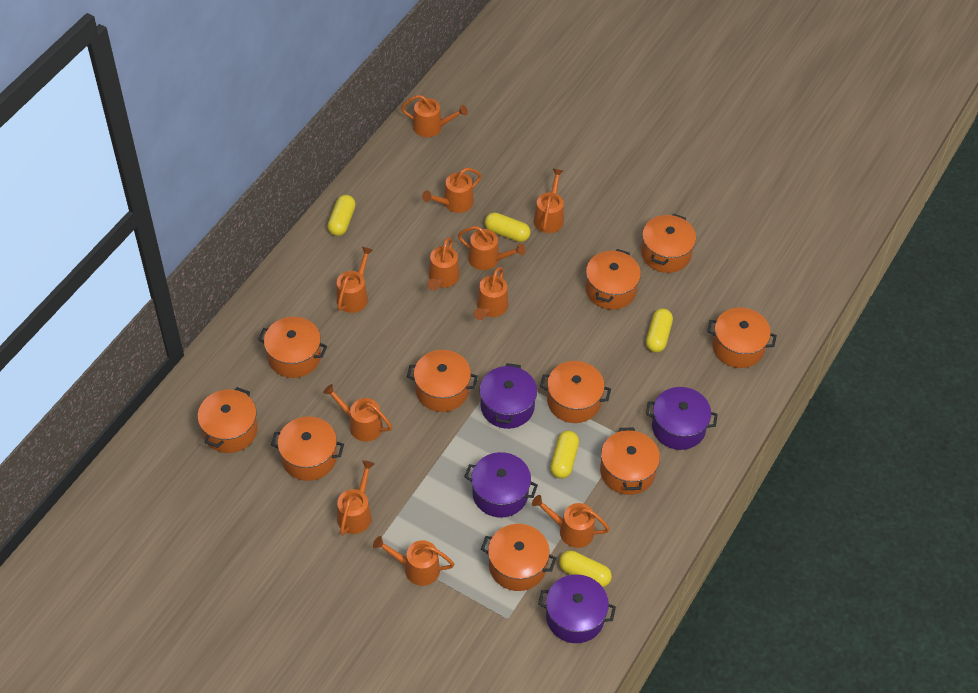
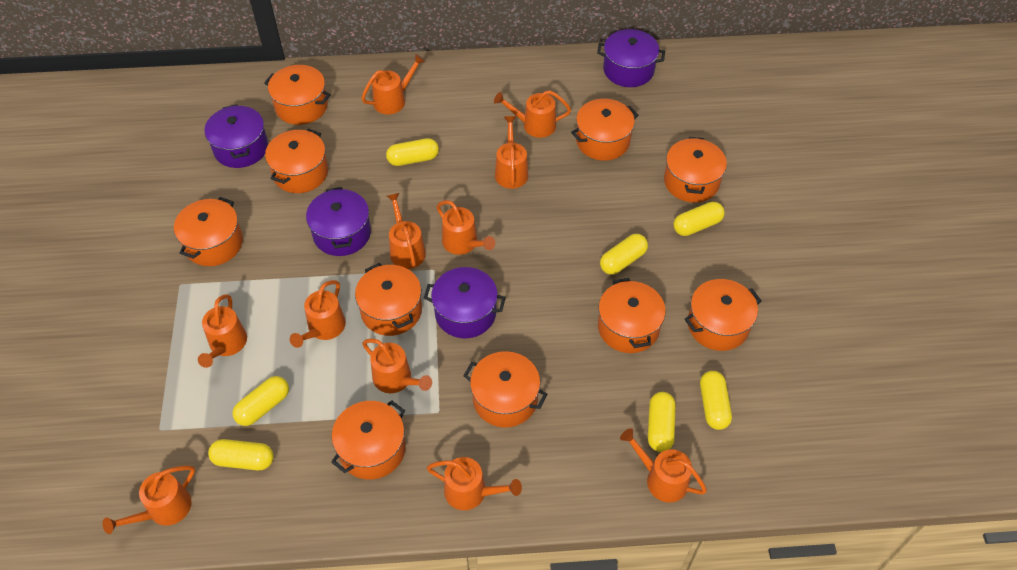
yellow capsule: 5 -> 7

